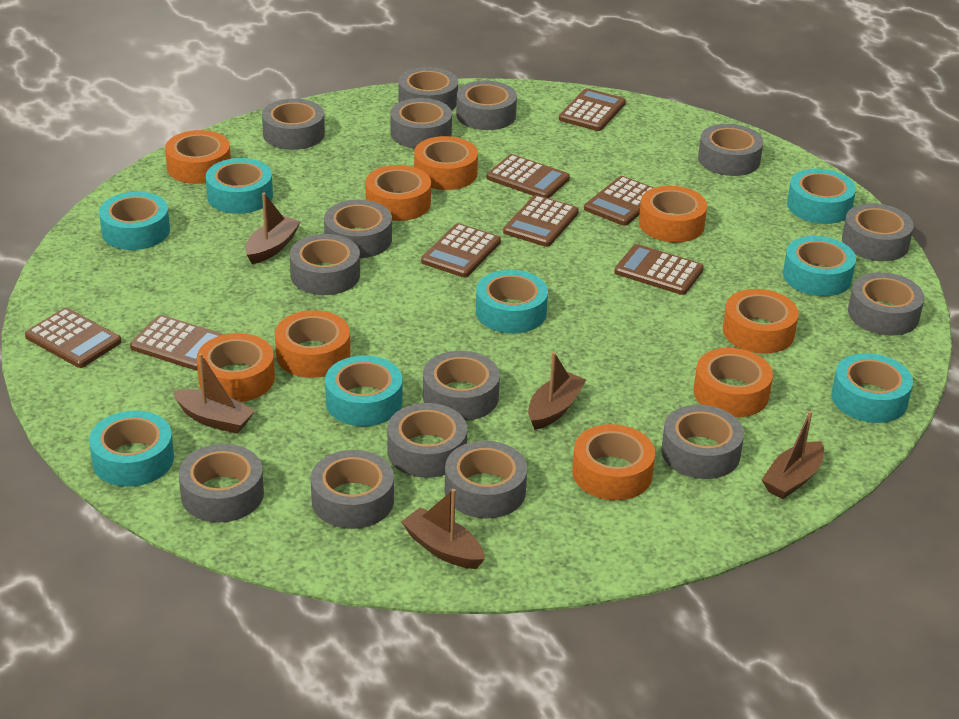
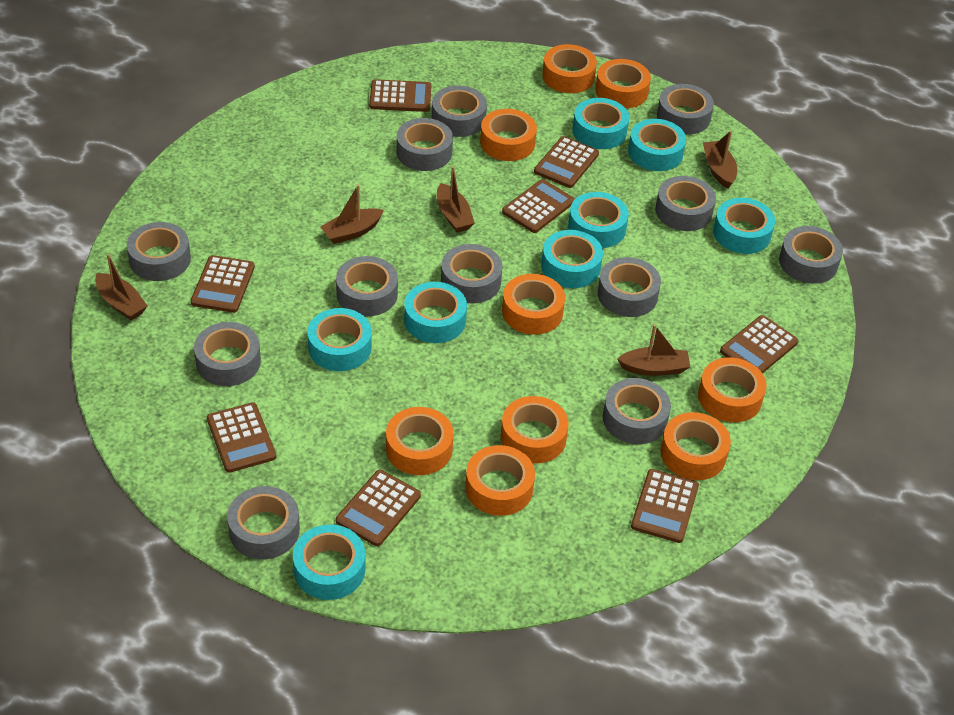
grey tape: 15 -> 12

